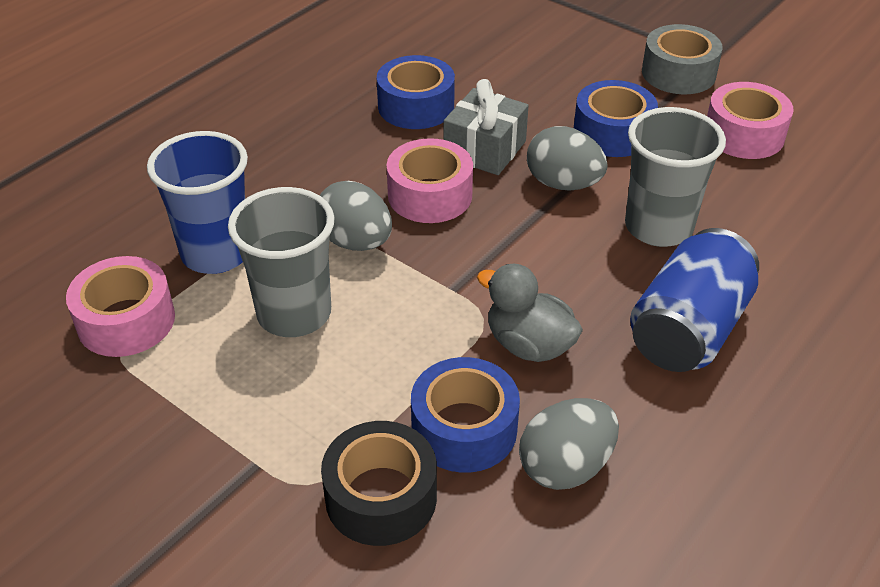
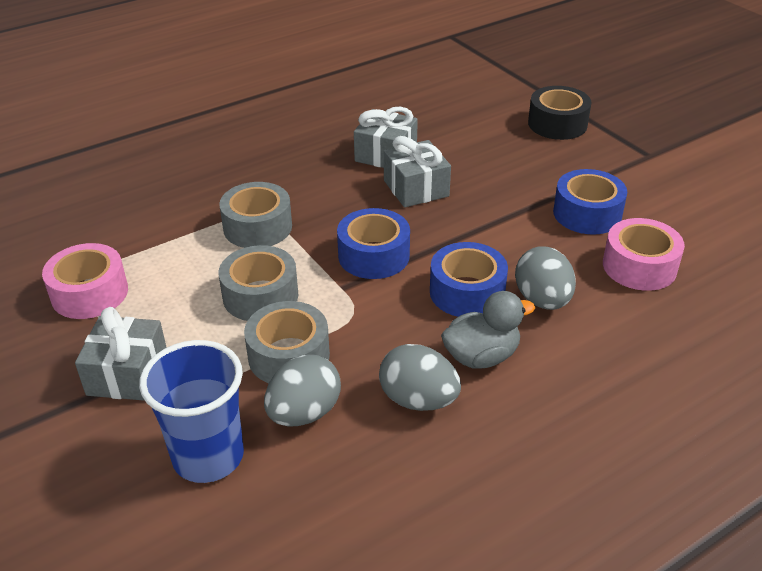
blue can: 1 -> 0
grey cup: 2 -> 0
grey gift: 1 -> 3
grey tape: 1 -> 3
pink tape: 3 -> 2

